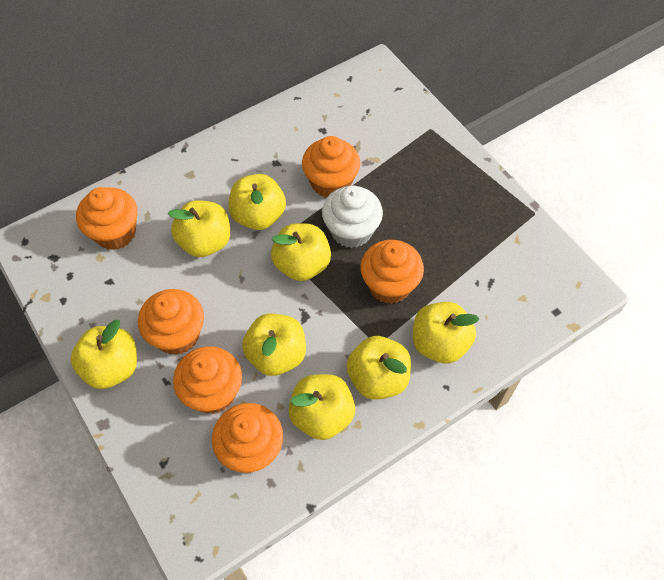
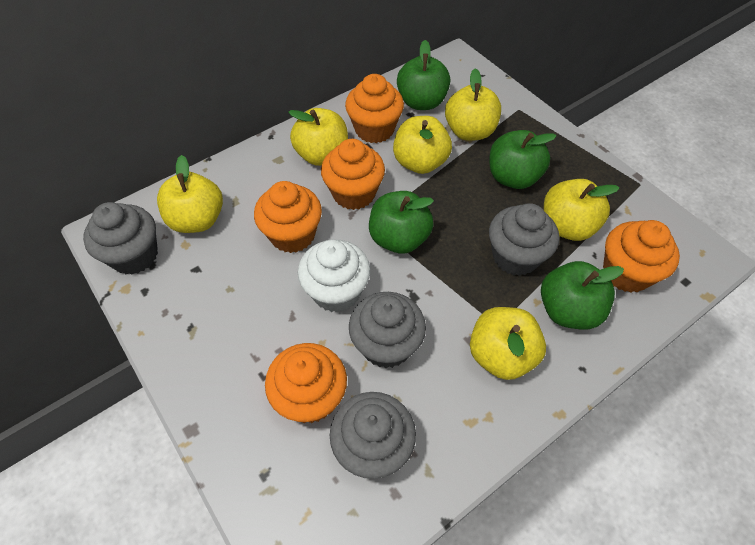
green apple: 0 -> 4
grey cupcake: 0 -> 4
orange cupcake: 6 -> 5
yellow apple: 8 -> 6

